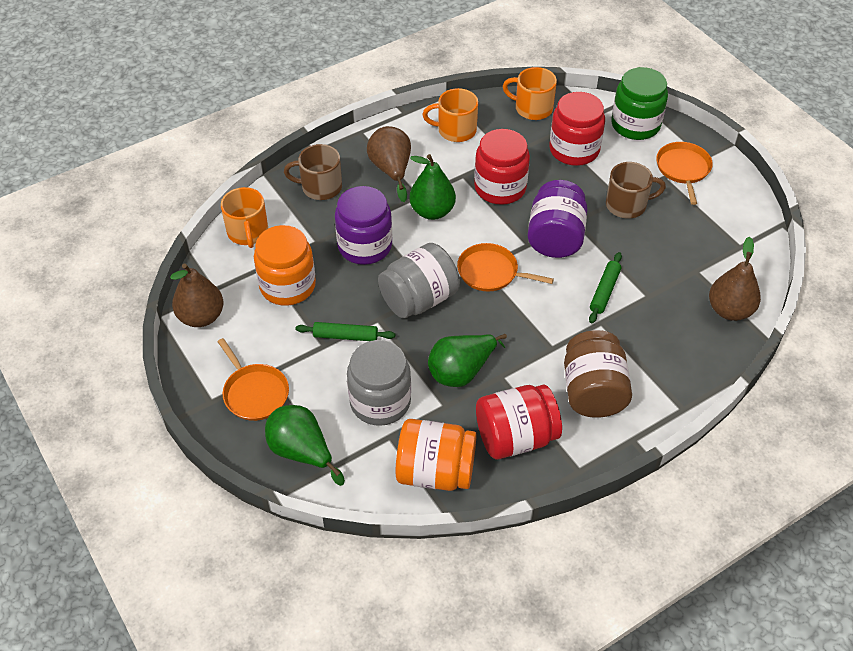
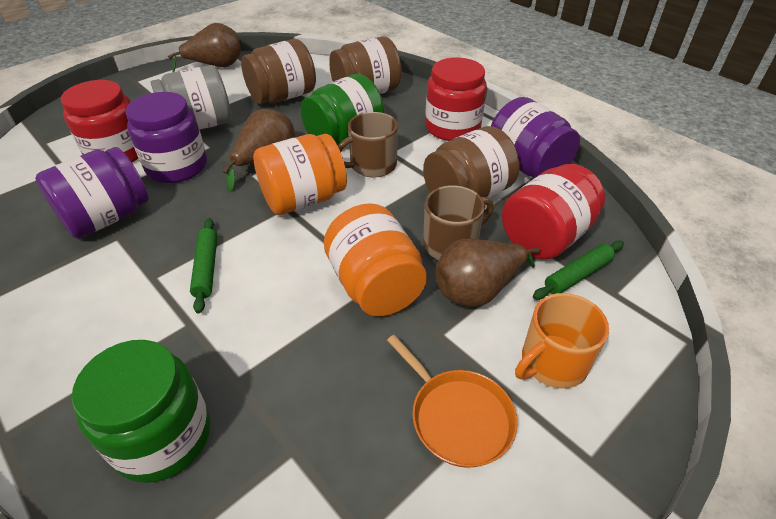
brown jar: 1 -> 3
green jar: 1 -> 2
green pear: 3 -> 0
grey jar: 2 -> 1
orange mug: 3 -> 1
orange pan: 3 -> 1
purple jar: 2 -> 3

